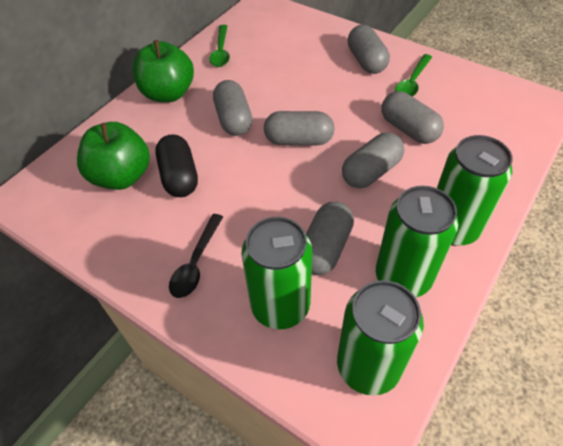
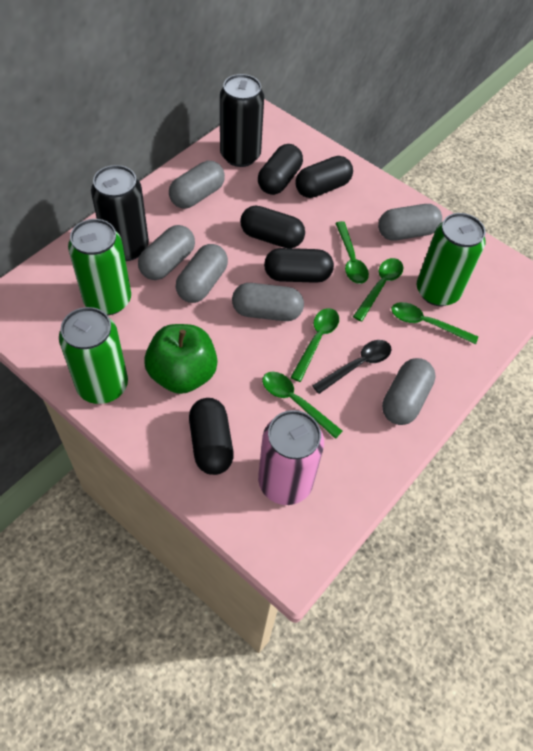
black can: 0 -> 2
black capsule: 1 -> 5
green apple: 2 -> 1
green can: 4 -> 3
green spoon: 2 -> 5
pink can: 0 -> 1

